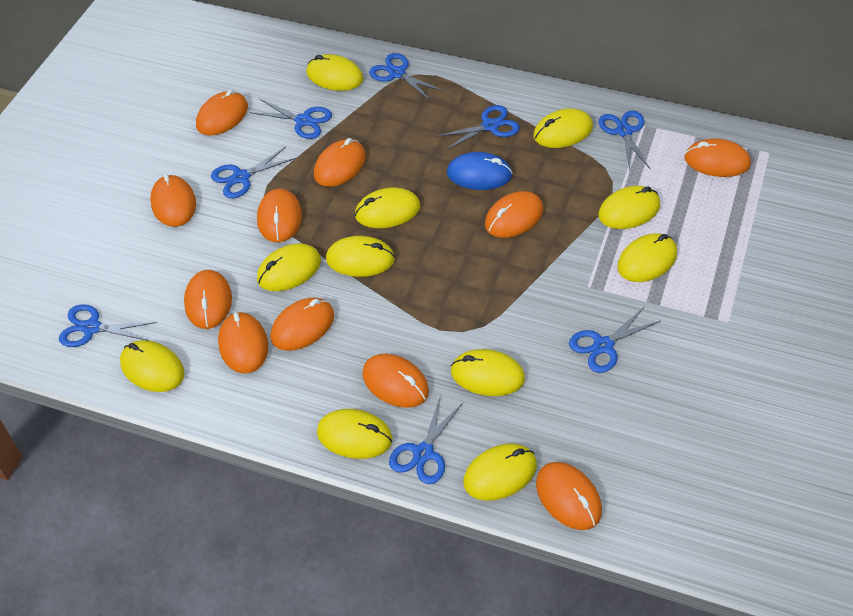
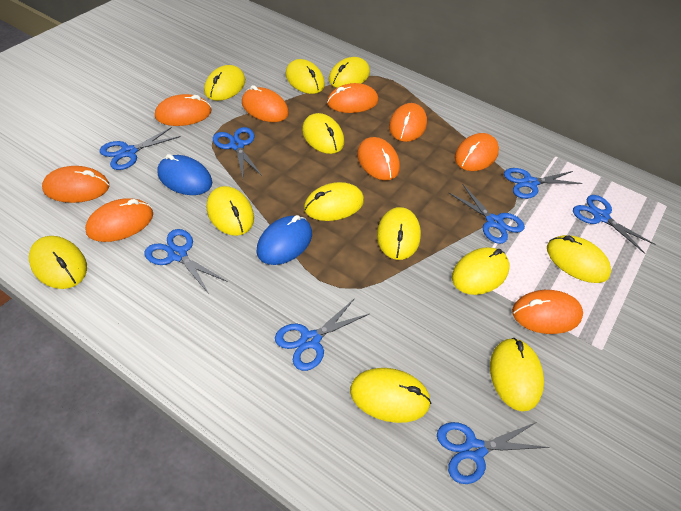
blue mouse: 1 -> 2
orange mouse: 11 -> 9
yellow mouse: 11 -> 12

